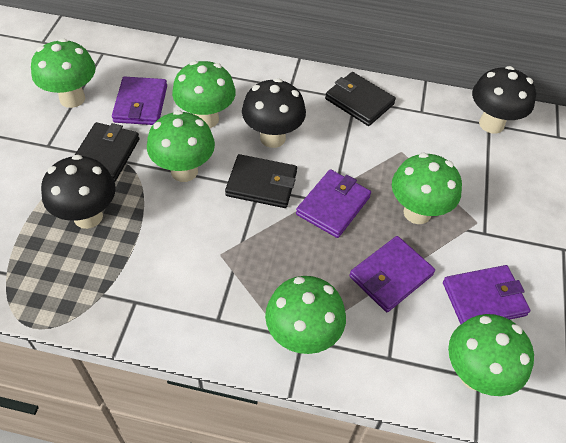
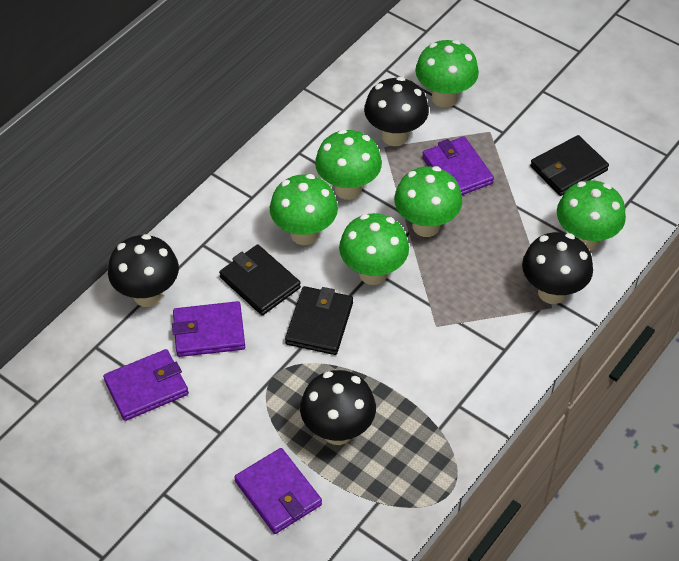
black mushroom: 3 -> 4

